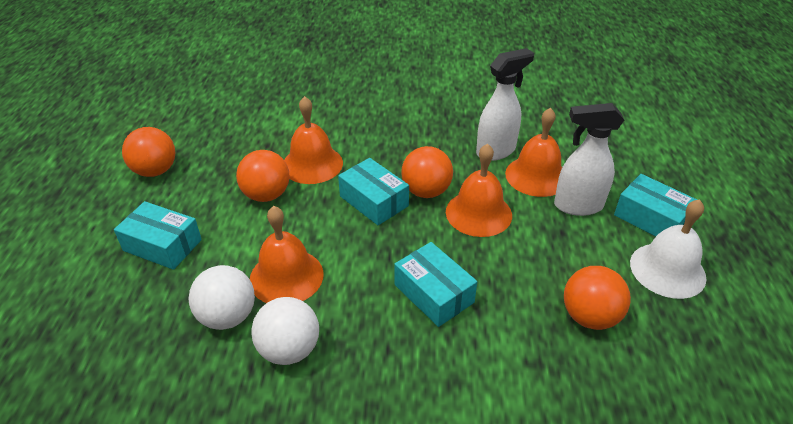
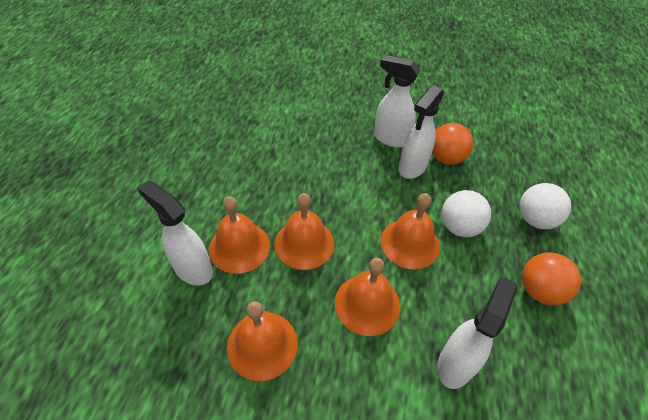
orange ball: 4 -> 2
orange bell: 4 -> 5
turquoise box: 4 -> 0
white bell: 1 -> 0
white spray bottle: 2 -> 4

